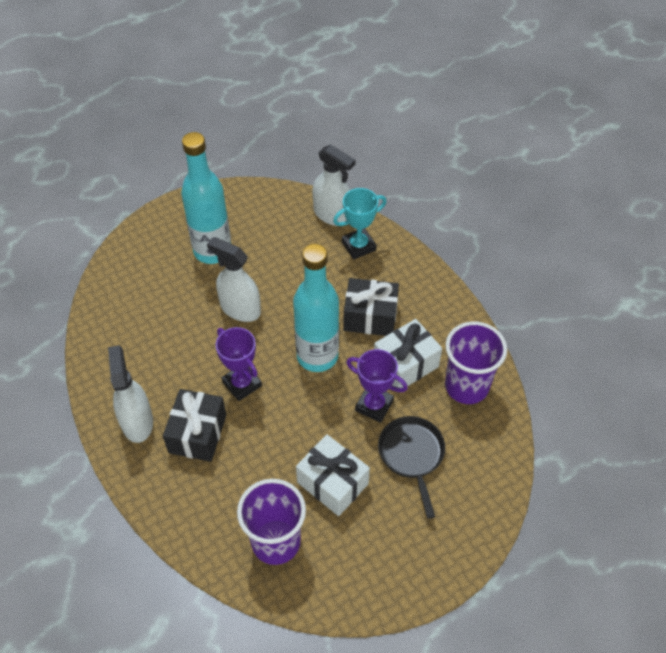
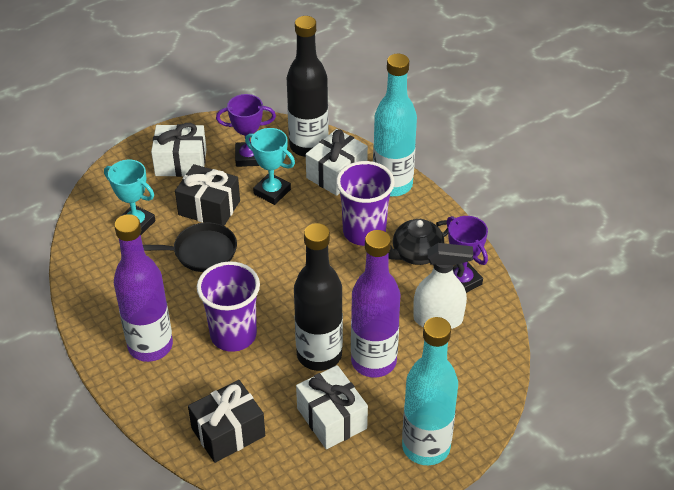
black bottle: 0 -> 2
black teapot: 0 -> 1
purple bottle: 0 -> 2
turquoise trophy: 1 -> 2
white gift: 2 -> 3
white spray bottle: 3 -> 1

